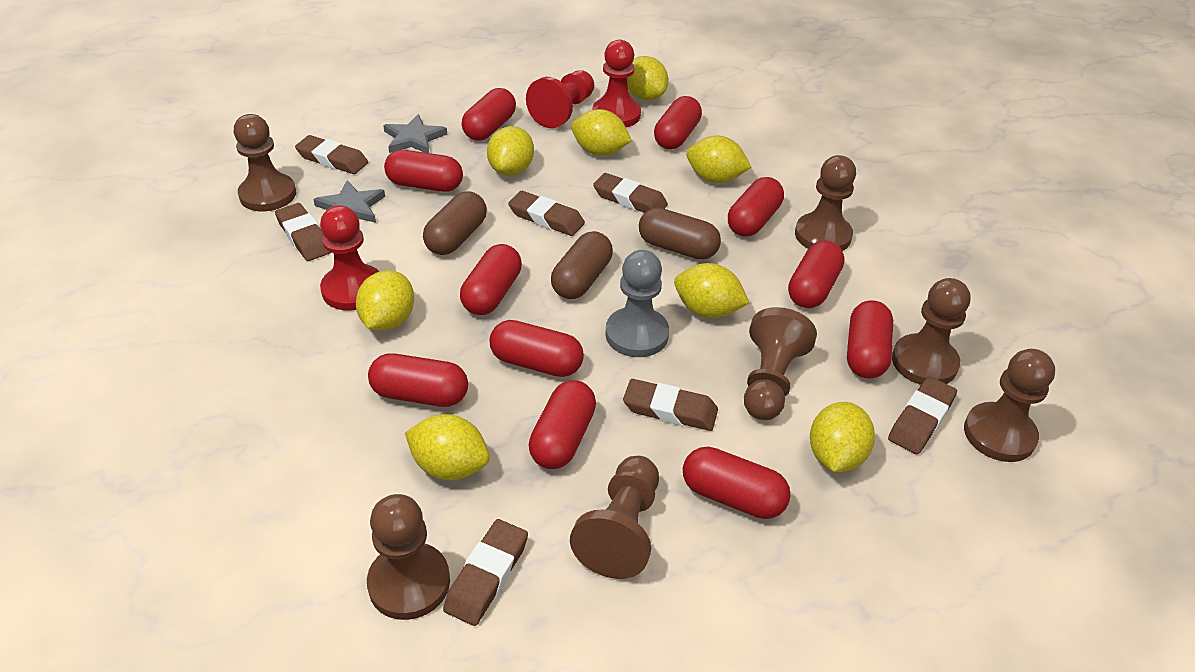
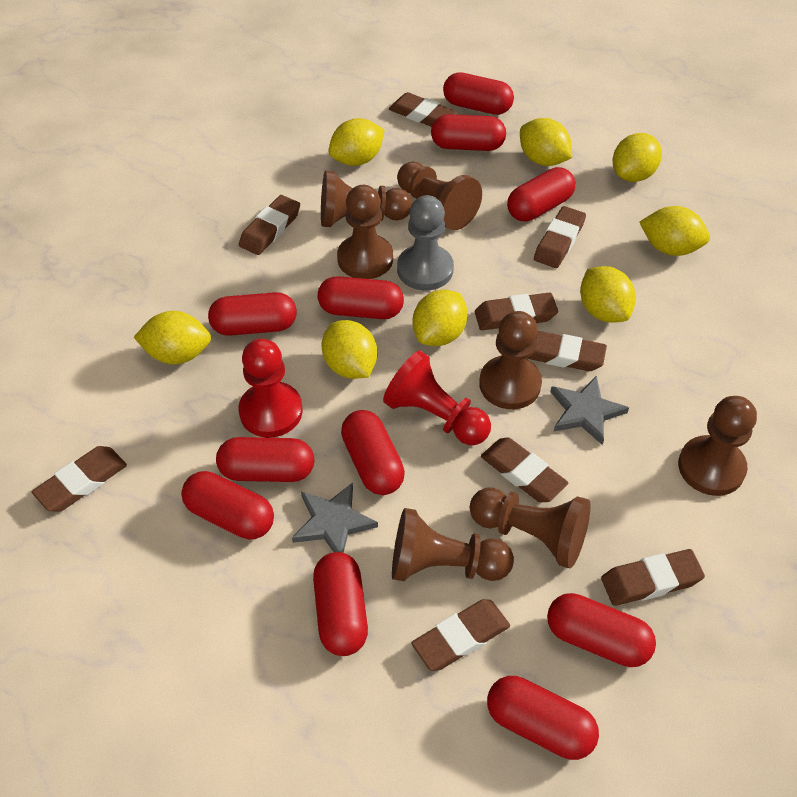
brown capsule: 3 -> 0
brown eraser: 7 -> 9
red pawn: 3 -> 2

